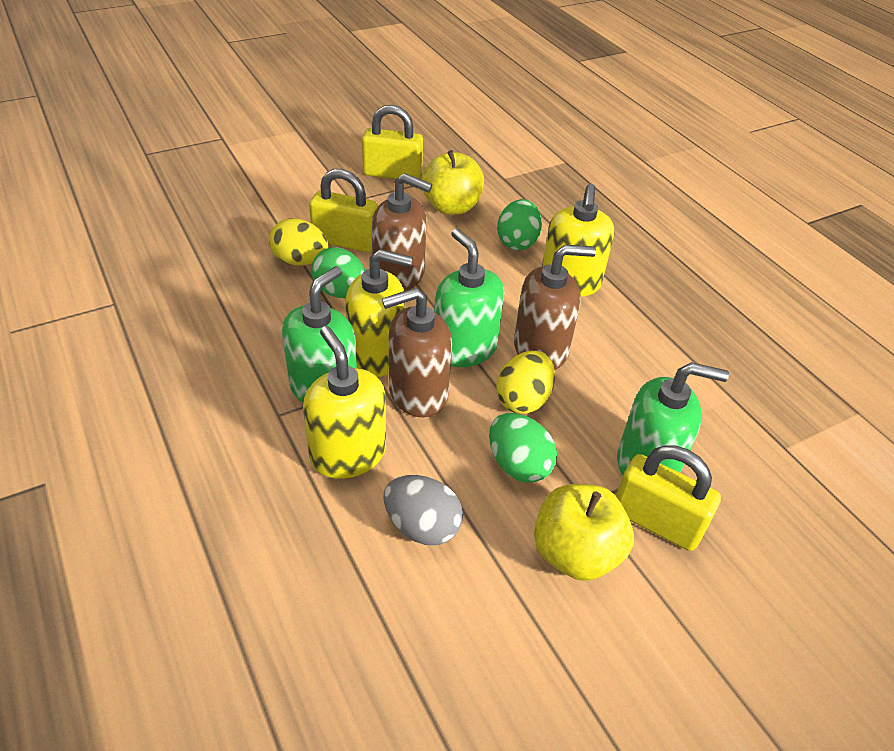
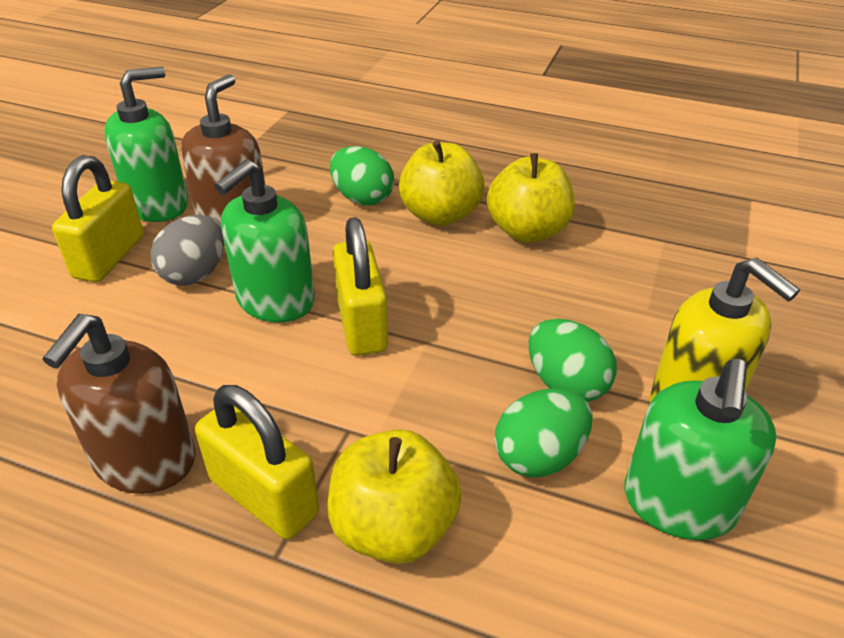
brown soap dispenser: 3 -> 2
yellow apple: 2 -> 3
yellow egg: 2 -> 0
yellow soap dispenser: 3 -> 1

